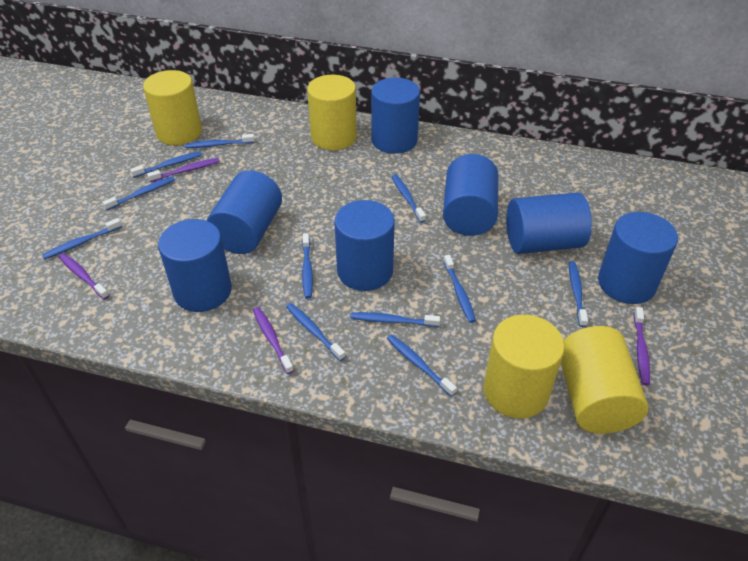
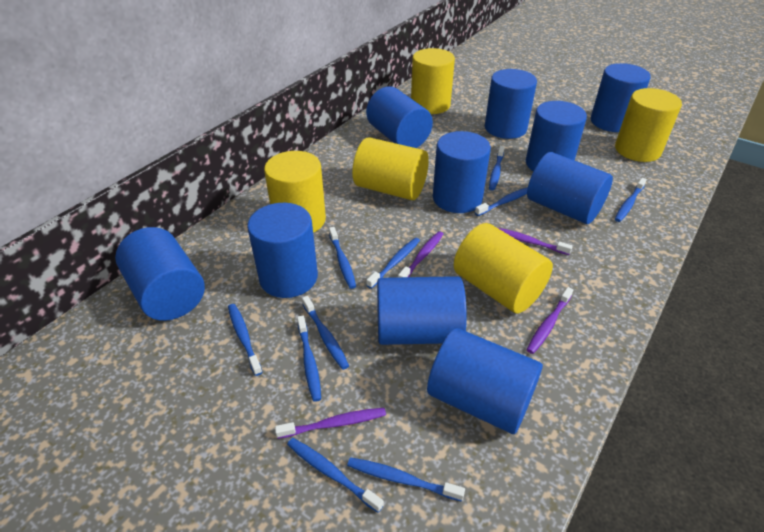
blue cylinder: 7 -> 10
blue toothbrush: 11 -> 10
yellow cylinder: 4 -> 5

